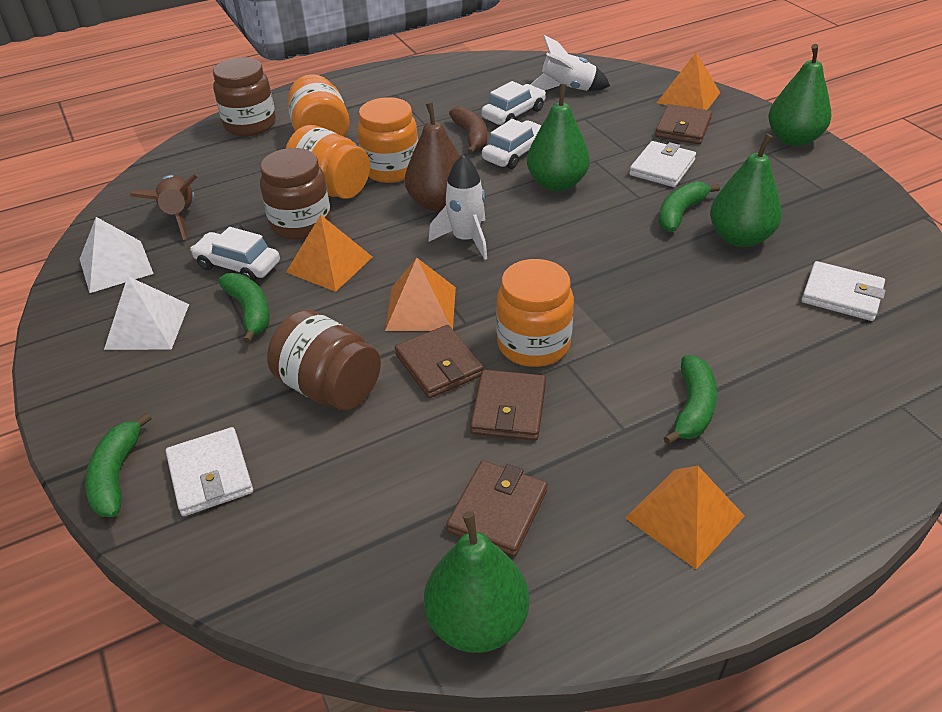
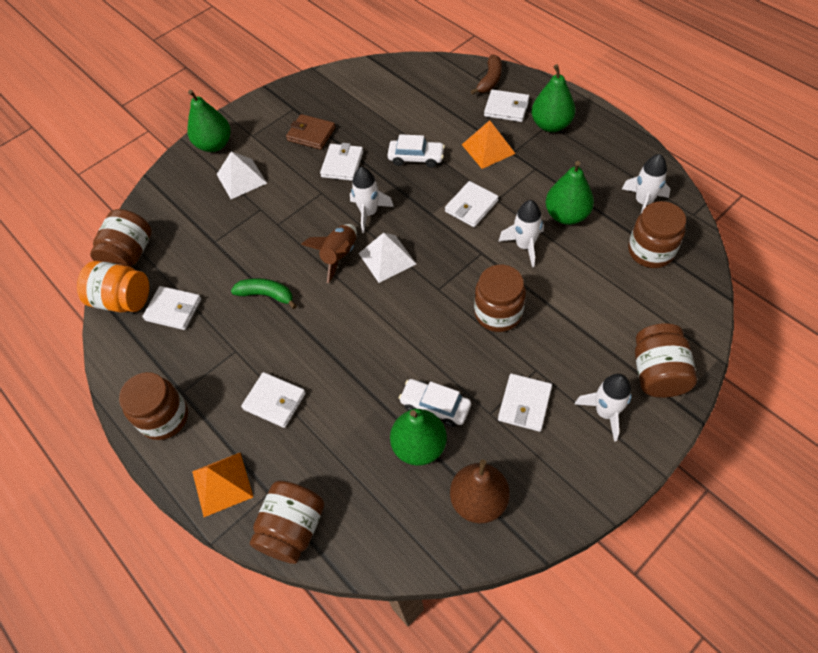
brown jar: 3 -> 6
brown wallet: 4 -> 1
green banana: 4 -> 1
orange jar: 4 -> 1
orange pyramid: 4 -> 2
white car: 3 -> 2
white rocket: 2 -> 4
white wallet: 3 -> 6

